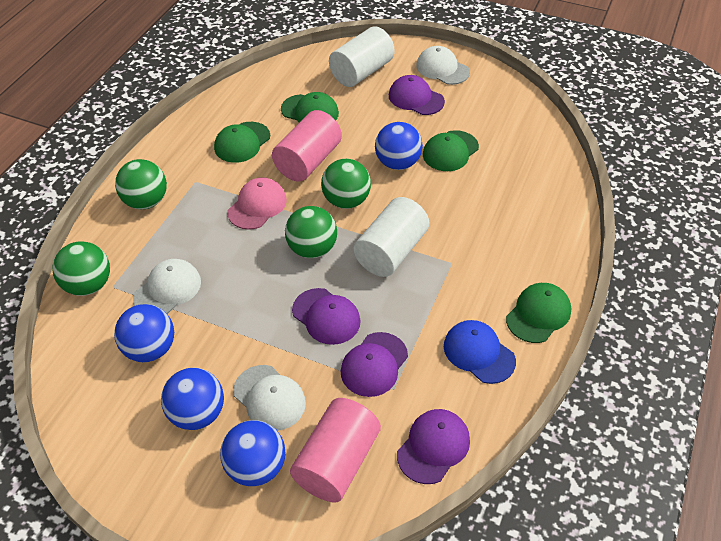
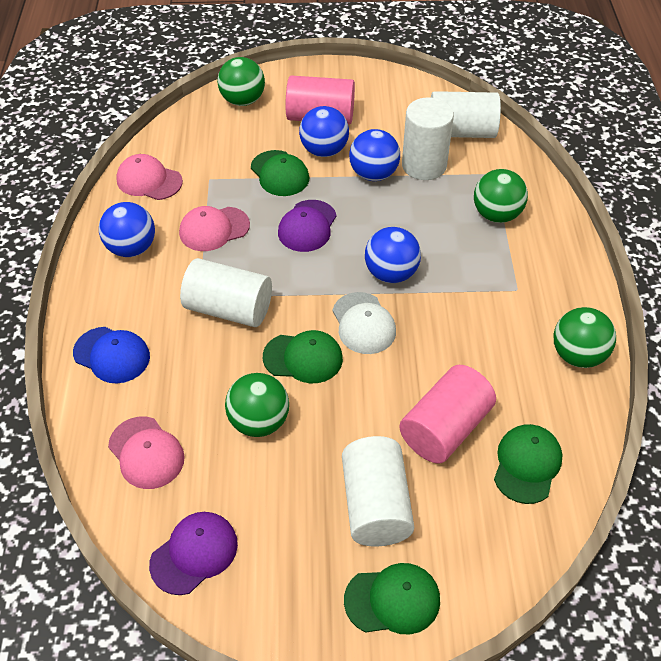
pink cap: 1 -> 3
purple cap: 4 -> 2
white cap: 3 -> 1
white cylinder: 2 -> 4

